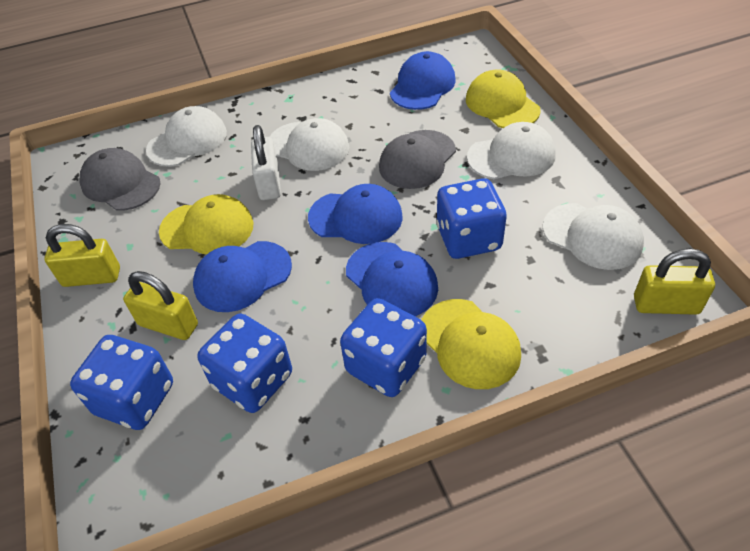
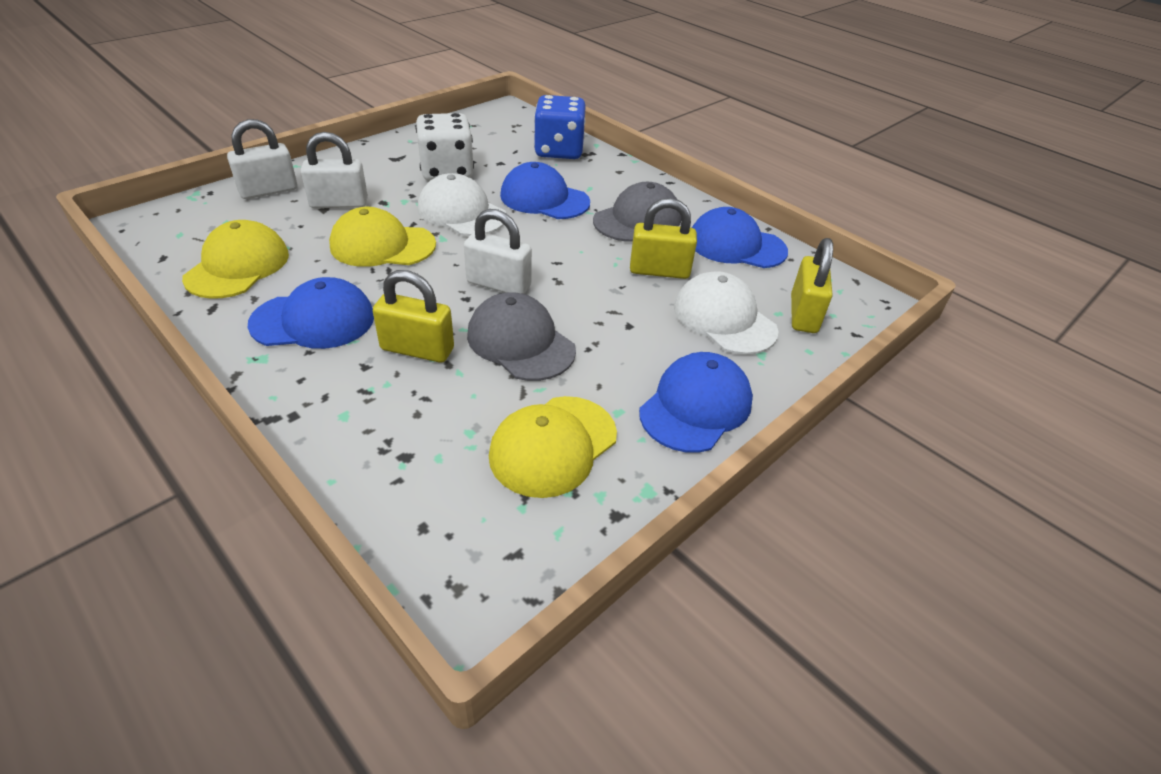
blue dice: 4 -> 1
white cap: 4 -> 2
white dice: 0 -> 1
white padlock: 1 -> 3

